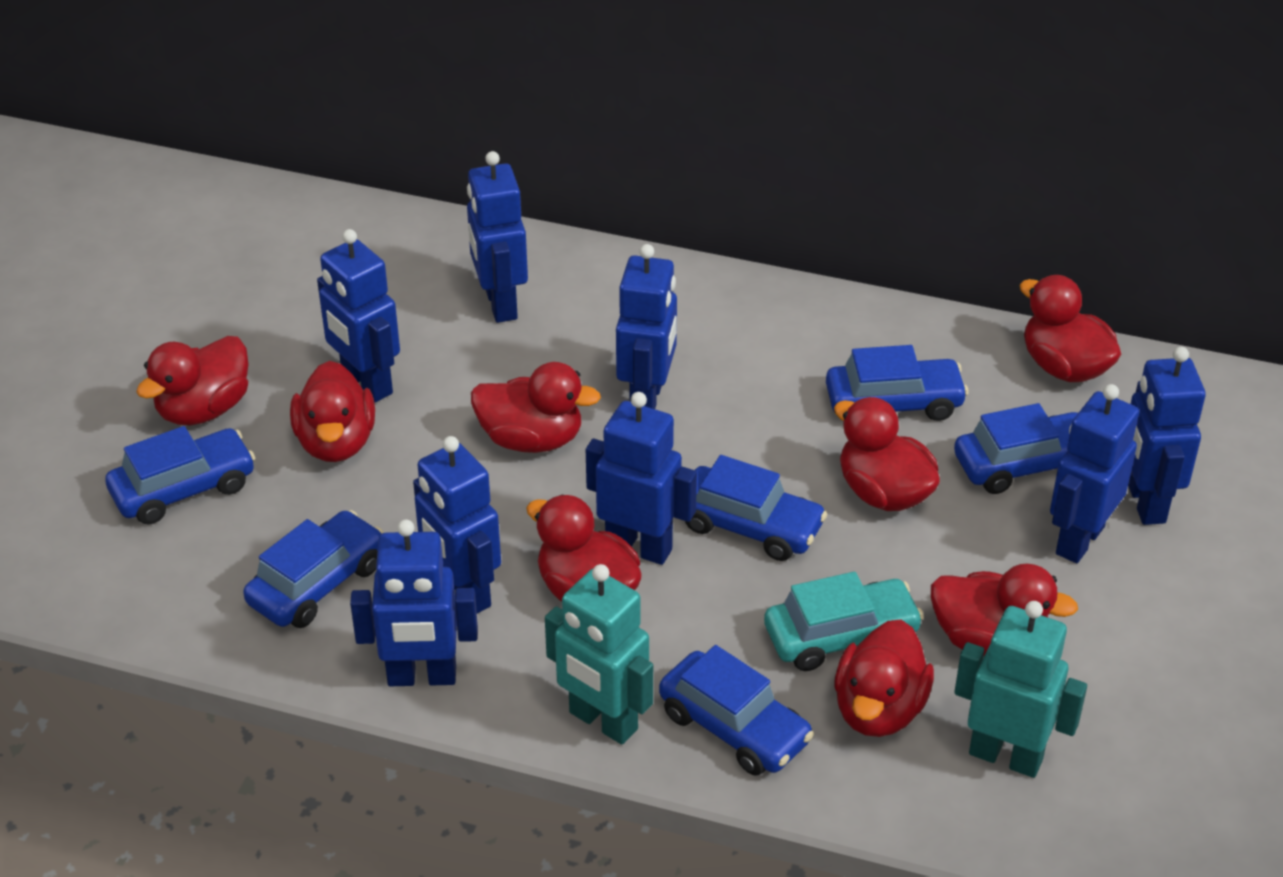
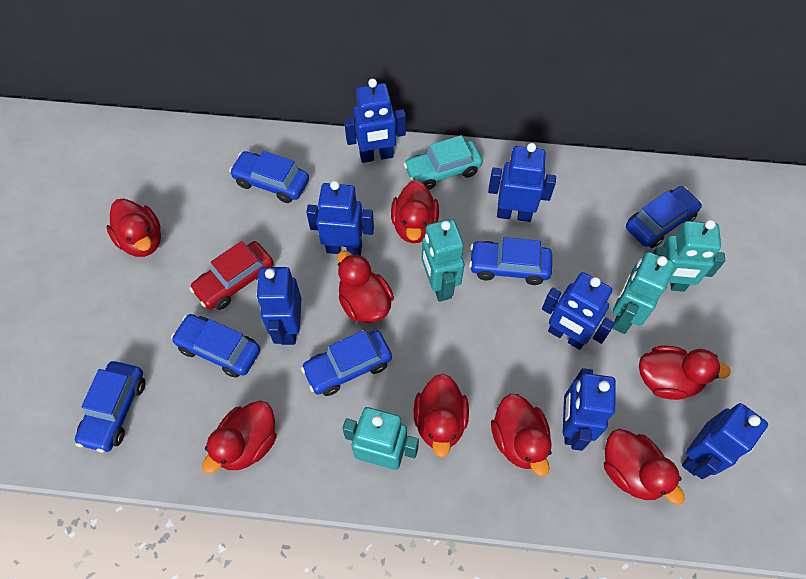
blue robot: 8 -> 7
red car: 0 -> 1
turquoise robot: 2 -> 4

